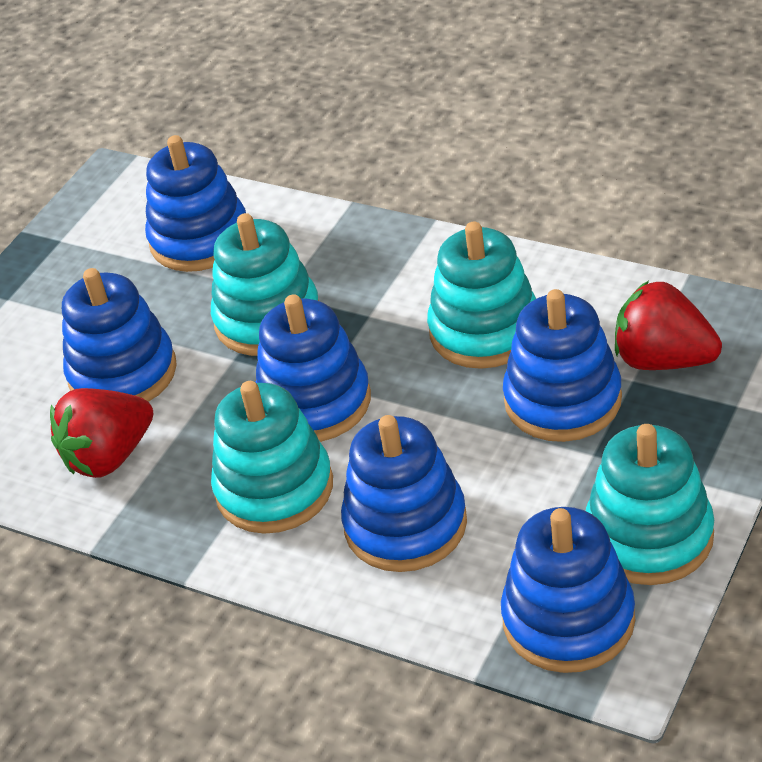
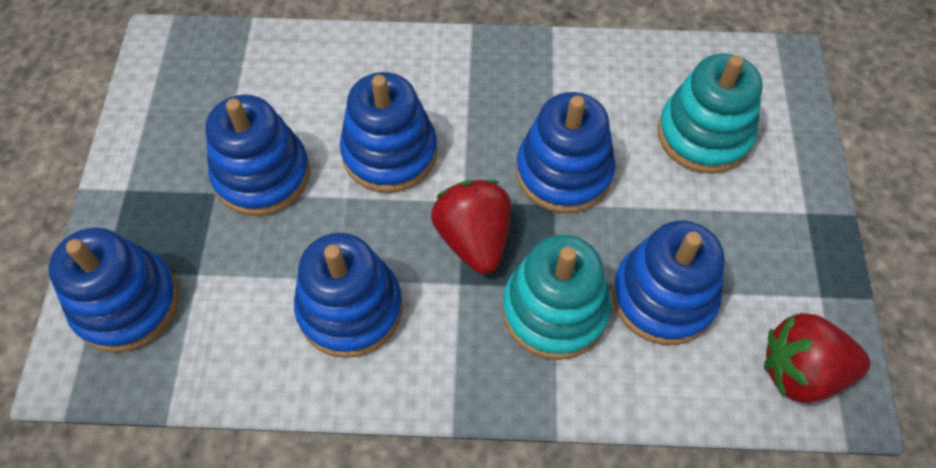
turquoise stacking toy: 4 -> 2

